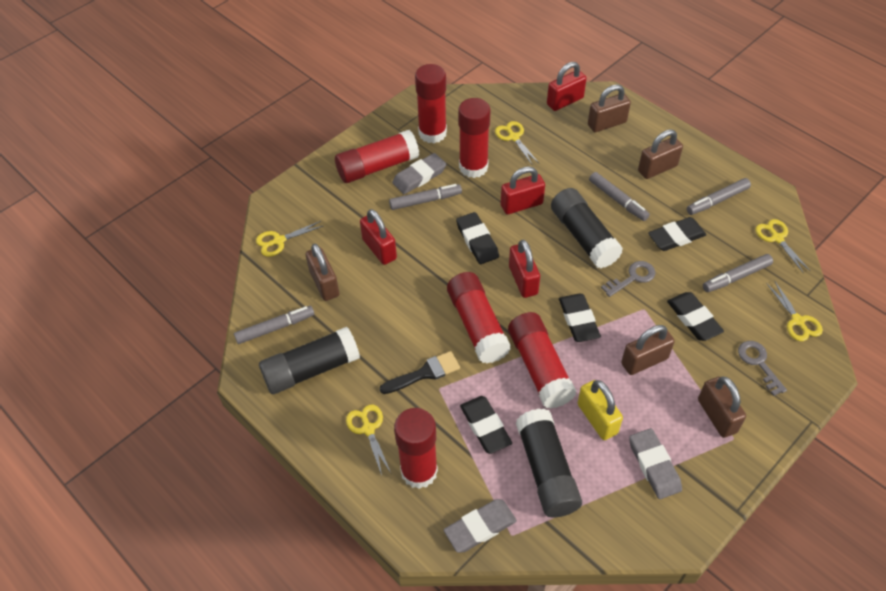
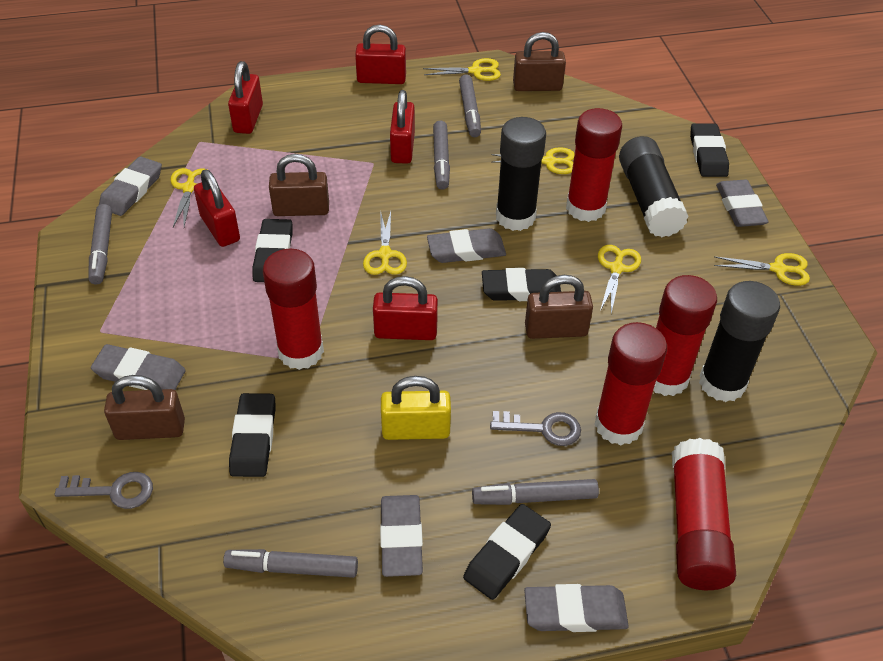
black brush: 1 -> 0
brown padlock: 5 -> 4
grey eraser: 3 -> 6
red glue stick: 6 -> 5
red padlock: 4 -> 5
yellow scissors: 5 -> 6

